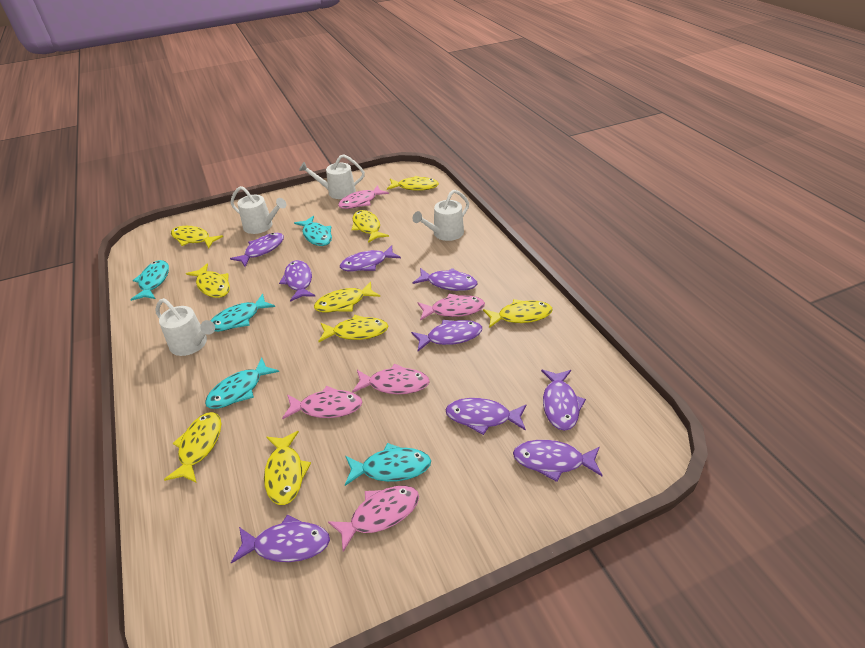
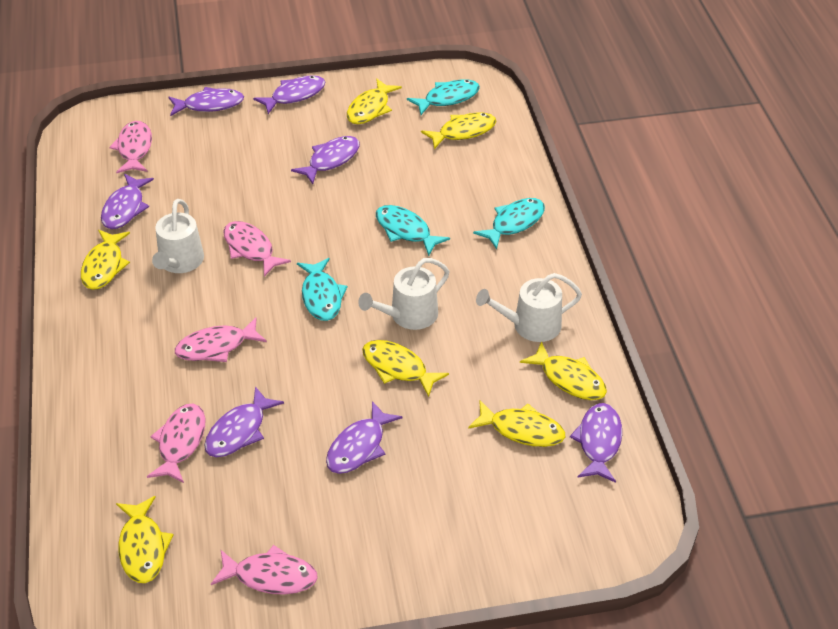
purple fish: 9 -> 7
turquoise fish: 5 -> 4
white watering can: 4 -> 3
yellow fish: 9 -> 7

